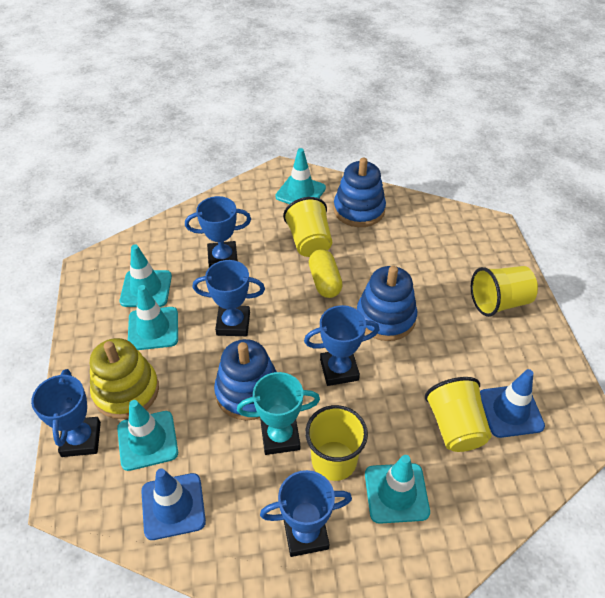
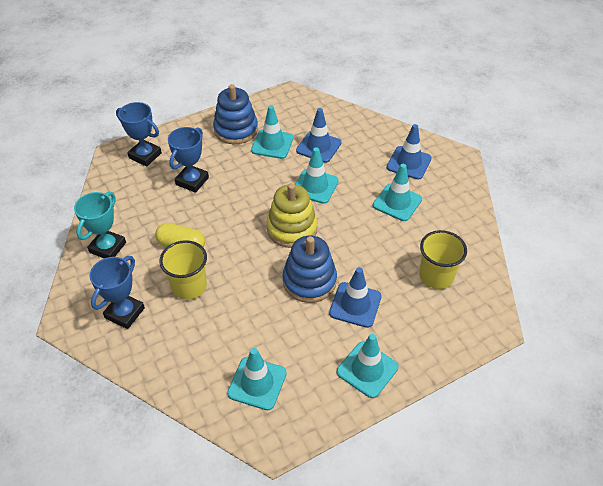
blue stacking toy: 3 -> 2
blue traffic cone: 2 -> 3
blue trophy: 5 -> 3
yellow cup: 4 -> 2

